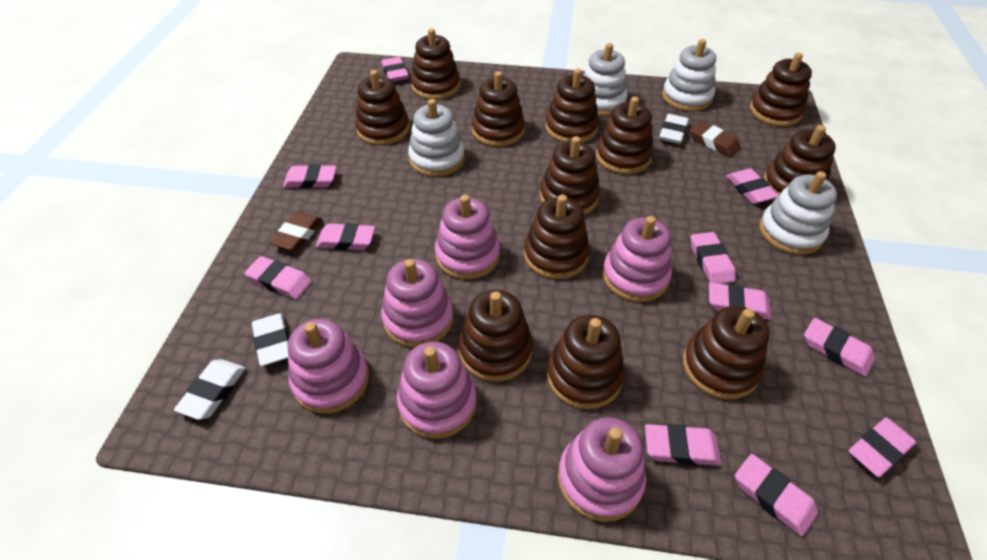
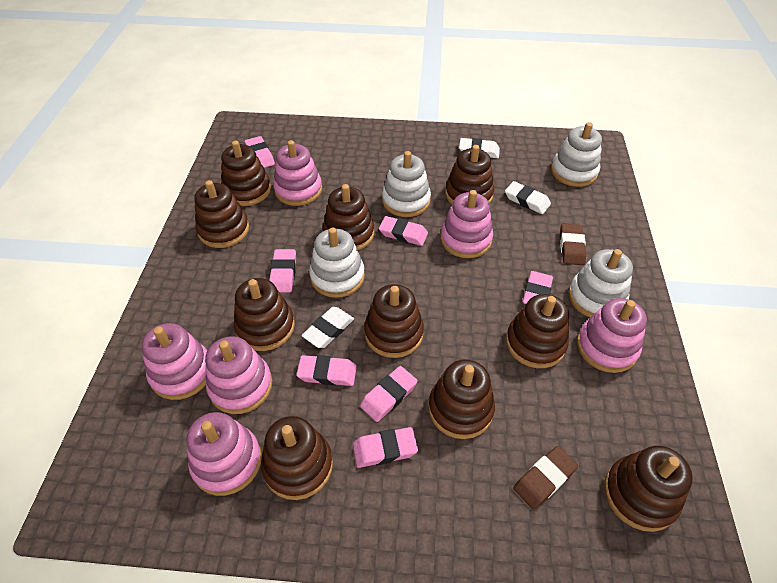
brown stacking toy: 12 -> 10
pink eraser: 11 -> 7

